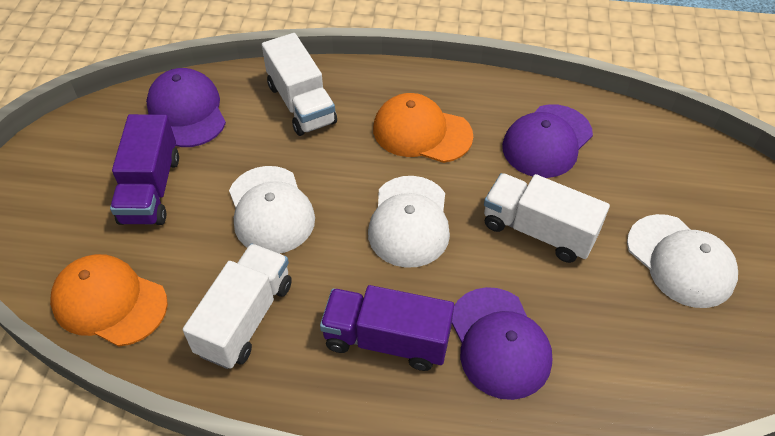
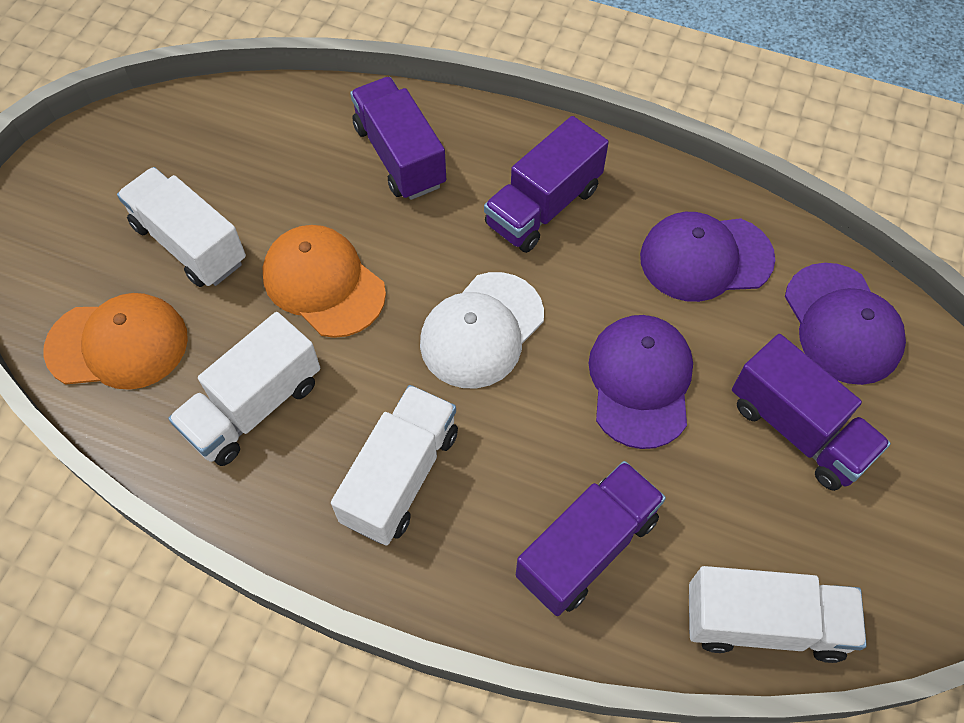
purple truck: 2 -> 4
white cap: 3 -> 1
white truck: 3 -> 4

